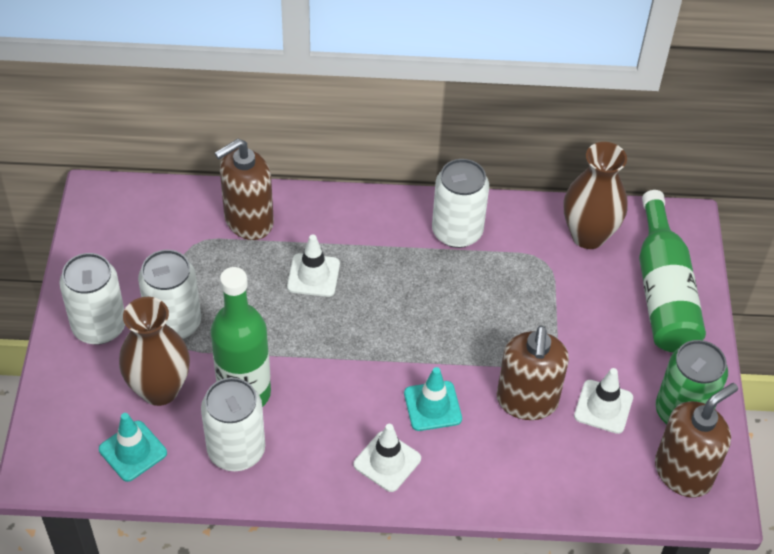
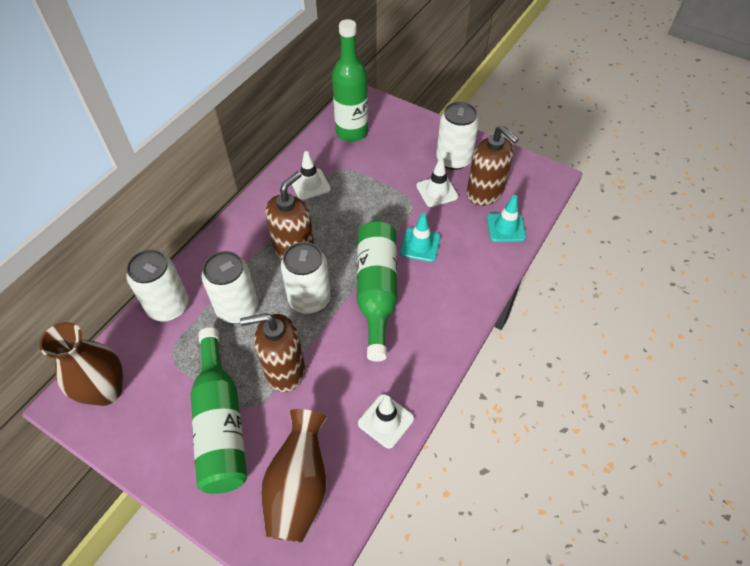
green bottle: 2 -> 3
green can: 1 -> 0

